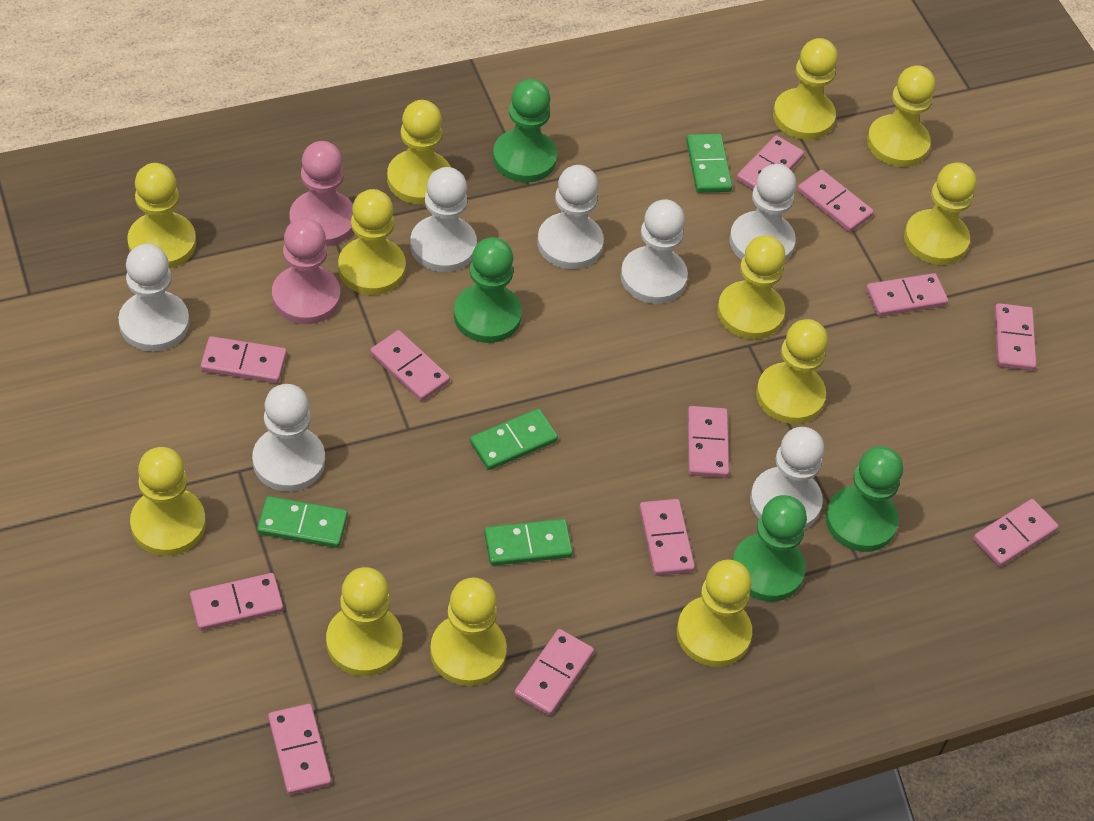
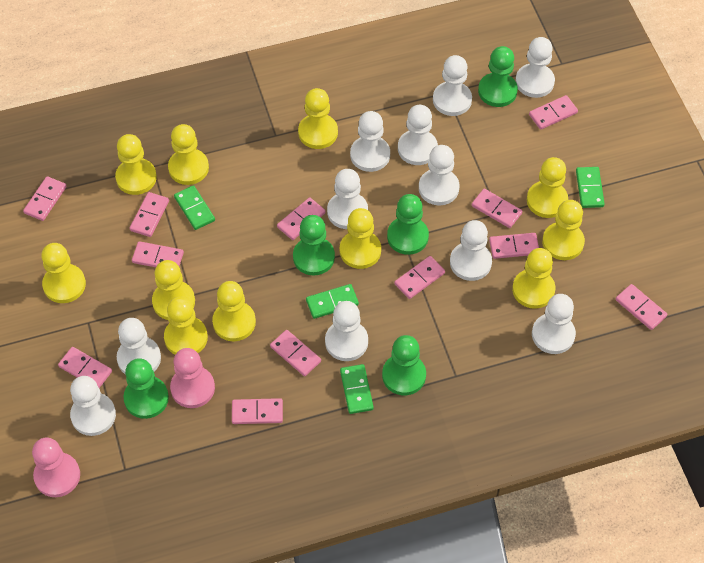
green pawn: 4 -> 5
white pawn: 7 -> 11
yellow pawn: 12 -> 11

